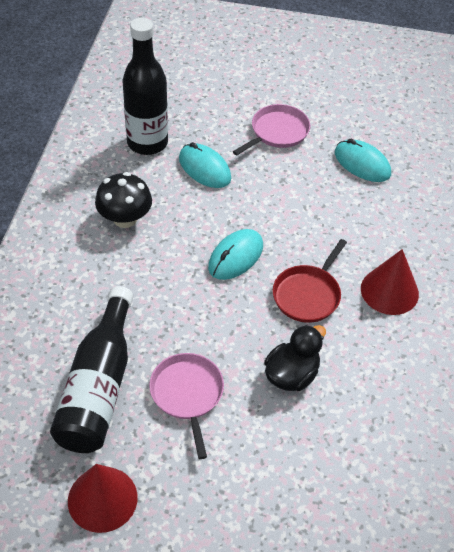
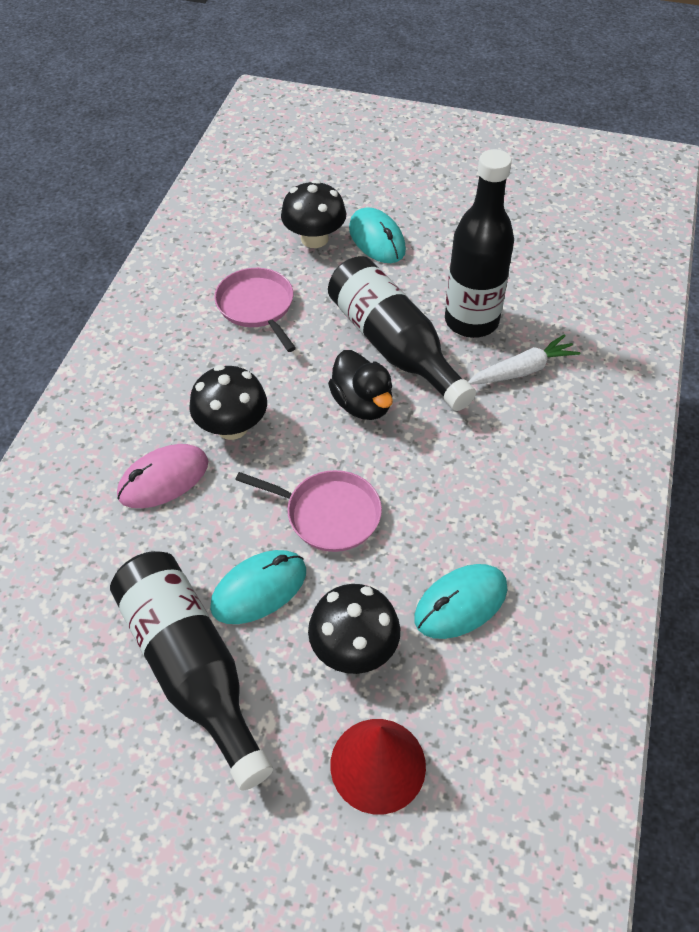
black bottle: 2 -> 3
black mushroom: 1 -> 3
pink mouse: 0 -> 1
red cone: 2 -> 1
red pan: 1 -> 0
white carrot: 0 -> 1

